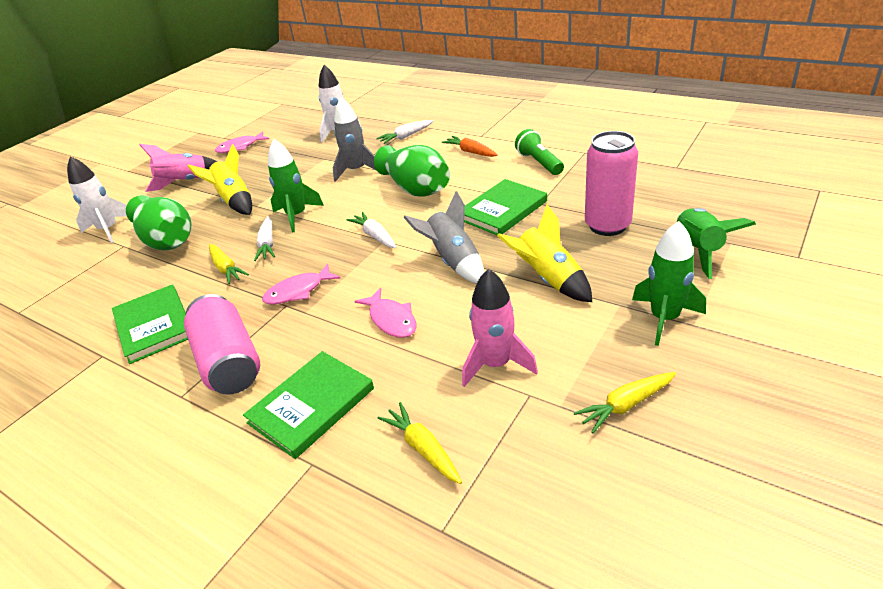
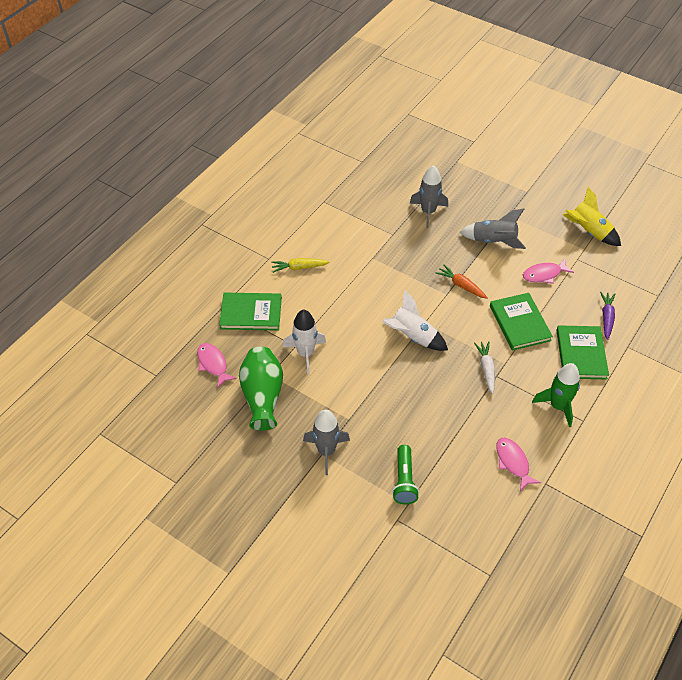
green rocket: 3 -> 1
green vase: 2 -> 1
grey rocket: 2 -> 3
pink can: 2 -> 0
pink rocket: 2 -> 0
purple carrot: 0 -> 1
white carrot: 3 -> 1
yellow carrot: 3 -> 1
yellow rocket: 2 -> 1

